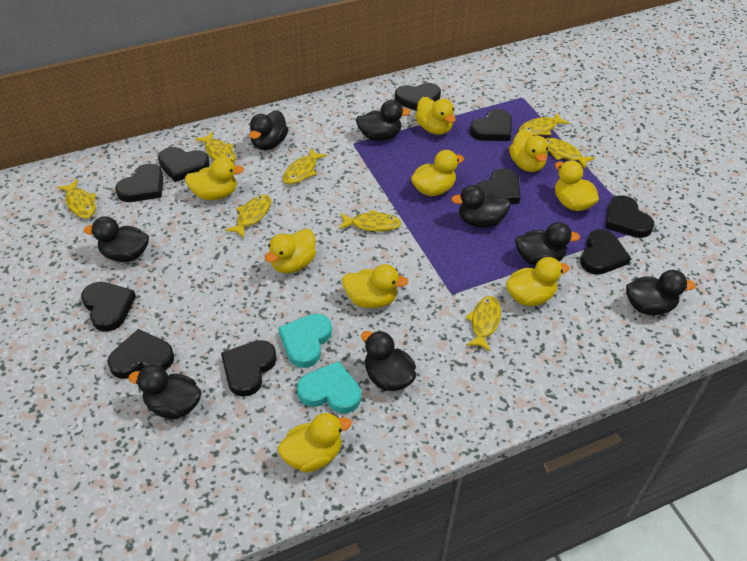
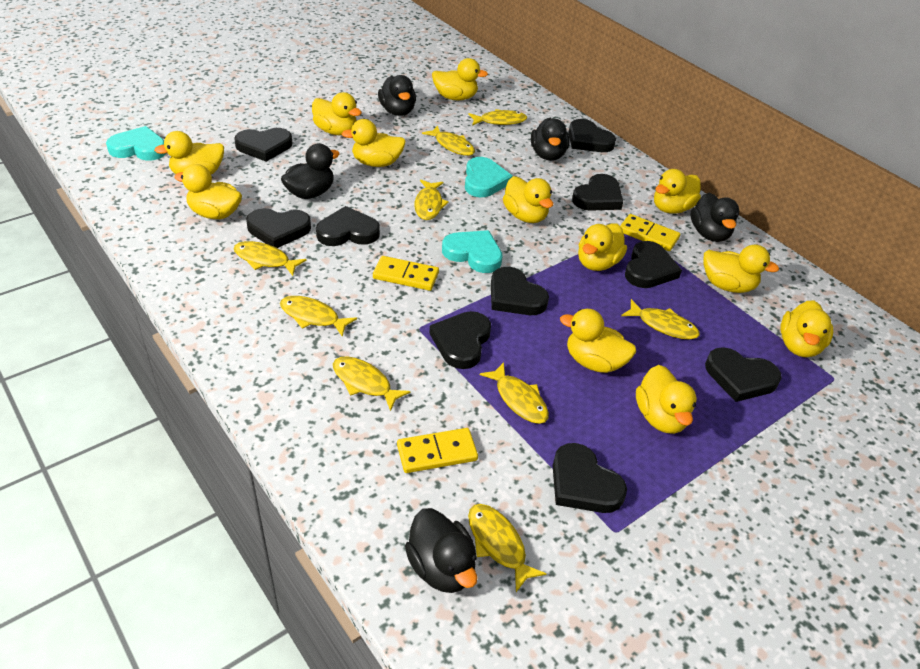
black duck: 8 -> 5
turquoise heart: 2 -> 3
yellow domino: 0 -> 3
yellow duck: 9 -> 12
yellow fish: 8 -> 9

